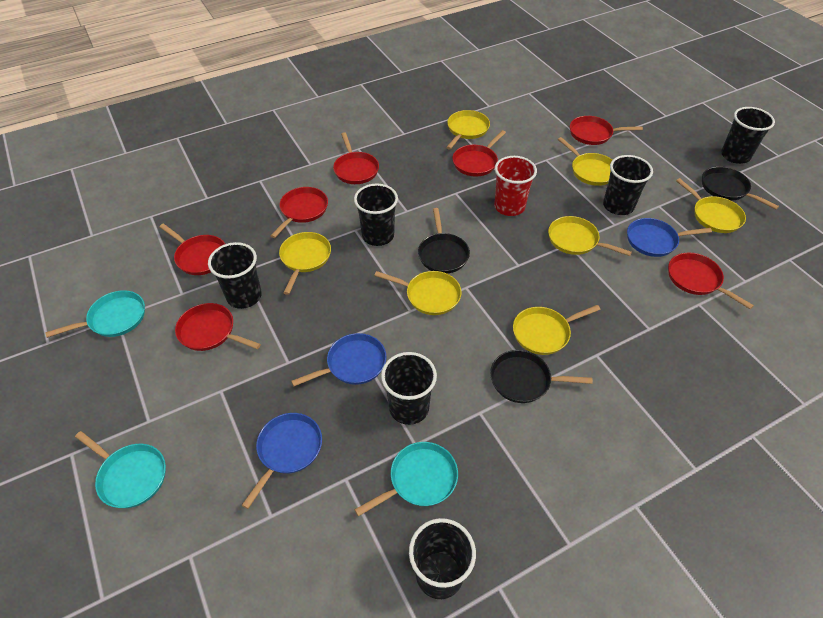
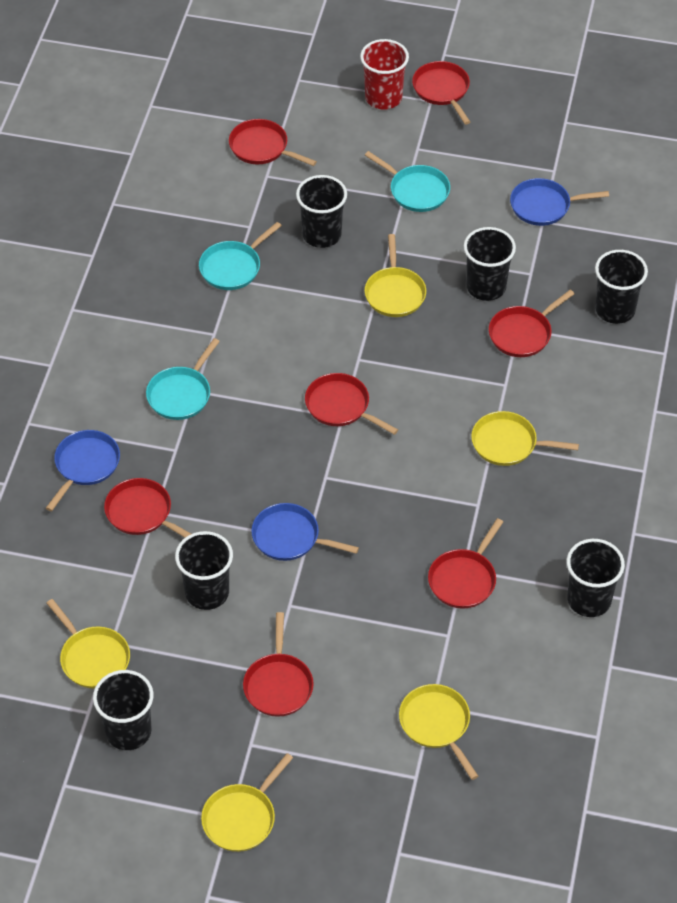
black pan: 3 -> 0
yellow pan: 7 -> 5

